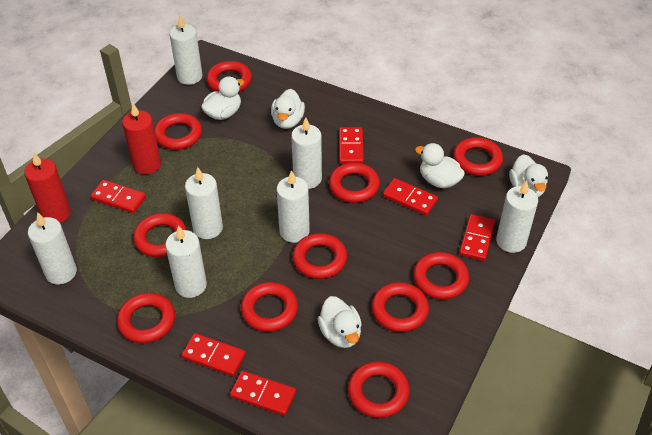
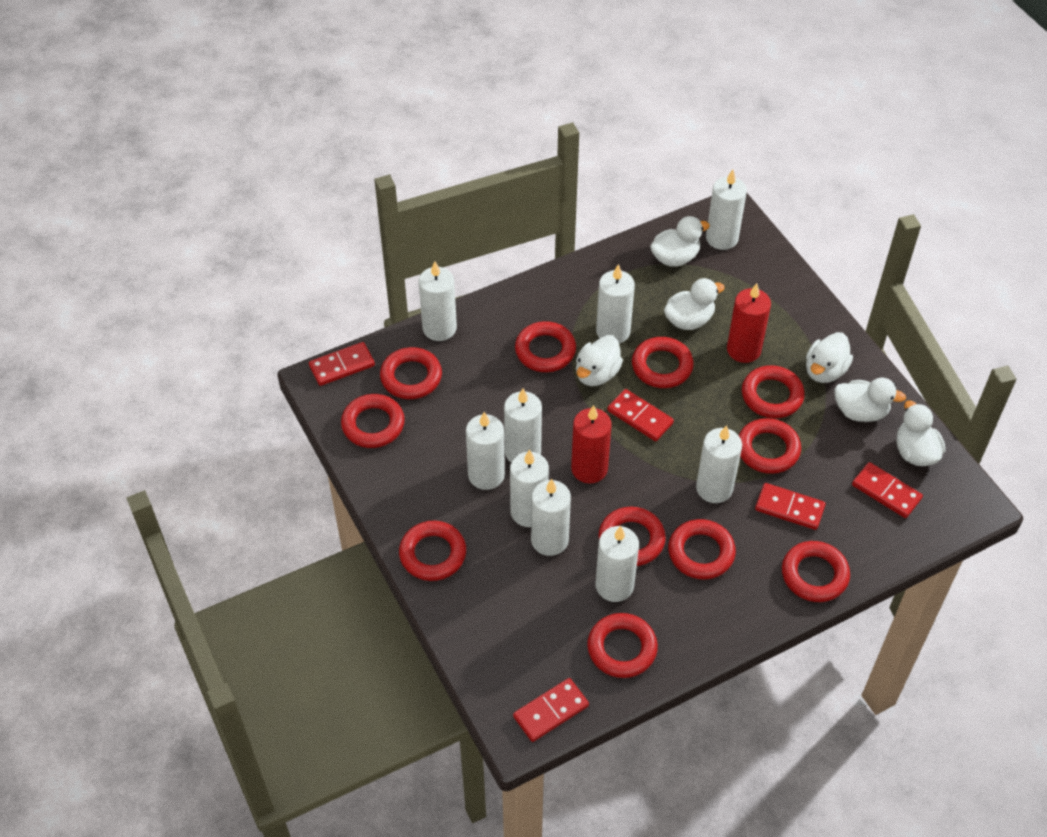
red domino: 6 -> 5
white candle: 7 -> 9
white duck: 5 -> 6

